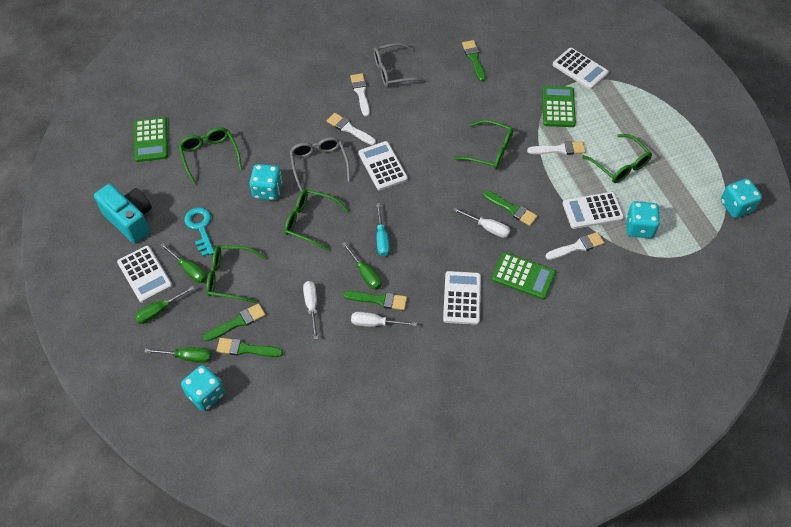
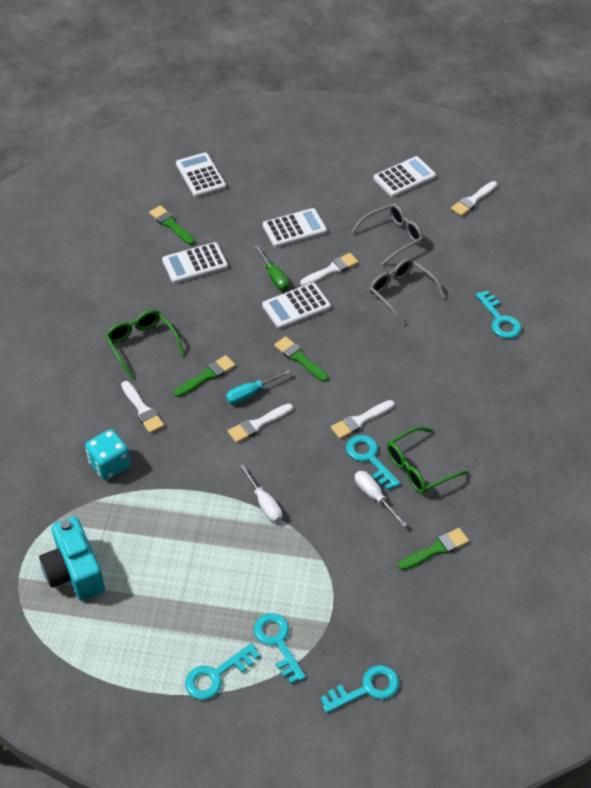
green brush: 5 -> 4
green calculator: 3 -> 0
green glasses: 5 -> 2
green screwdriver: 4 -> 1
turquoise dice: 4 -> 1
turquoise key: 1 -> 5
white brush: 4 -> 5
white screwdriver: 3 -> 2

